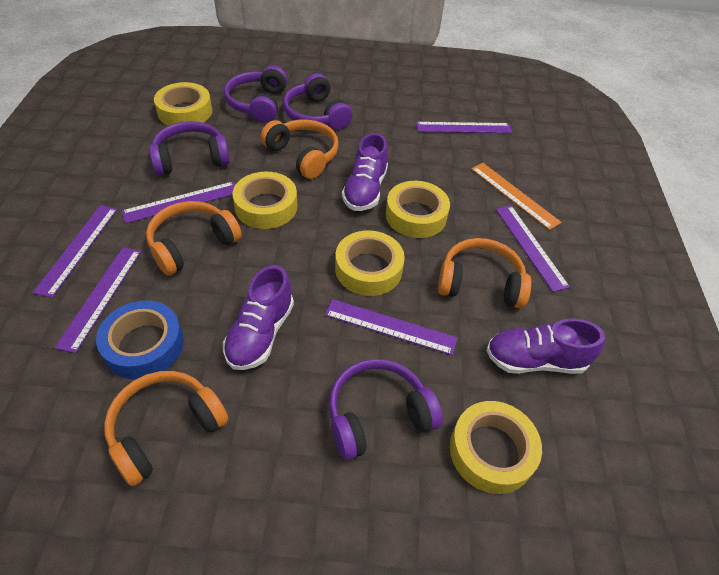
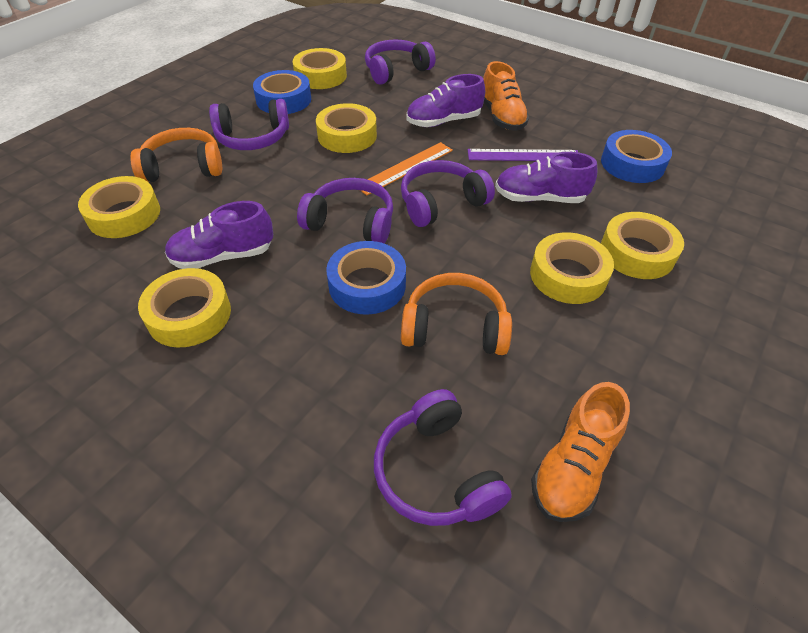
blue tape: 1 -> 3
orange headphones: 4 -> 2
orange shoe: 0 -> 2
purple headphones: 4 -> 5
purple ruler: 6 -> 1
yellow tape: 5 -> 6

